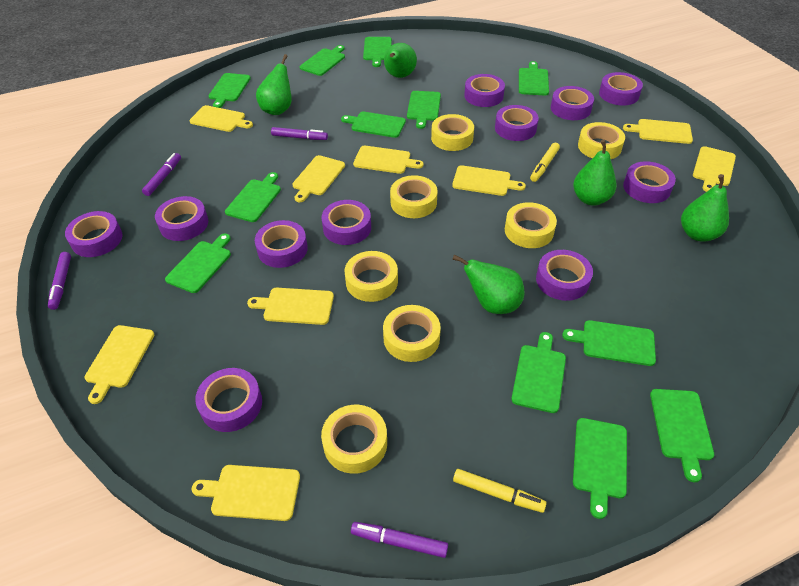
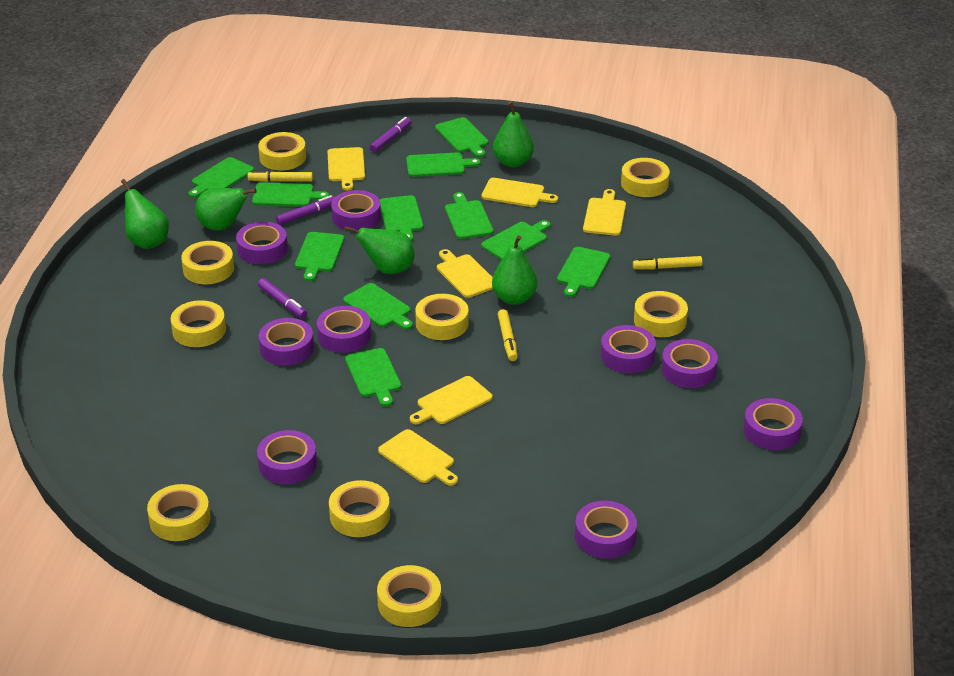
green cutting board: 12 -> 11
purple marker: 4 -> 3
purple tape: 11 -> 9
yellow cutting board: 9 -> 6
yellow marker: 2 -> 3
yellow tape: 7 -> 9

